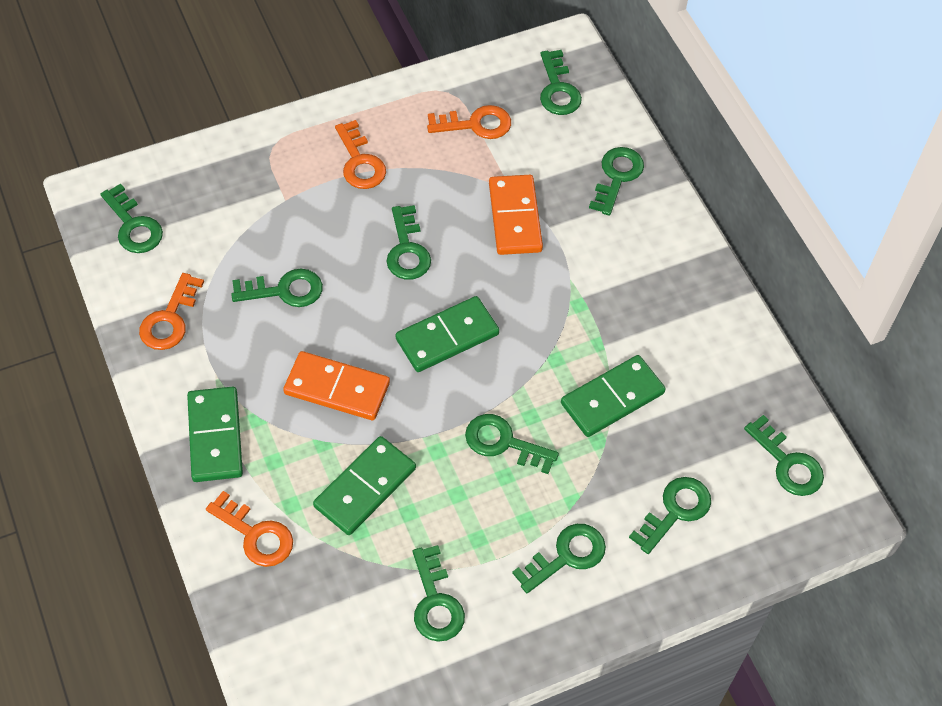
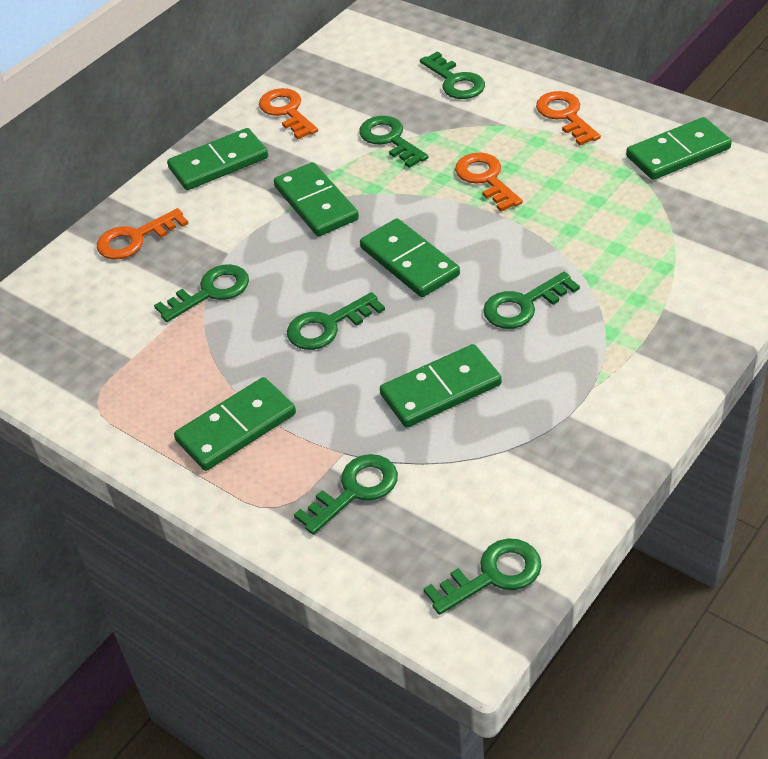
green domino: 4 -> 6
green key: 10 -> 7
orange domino: 2 -> 0

